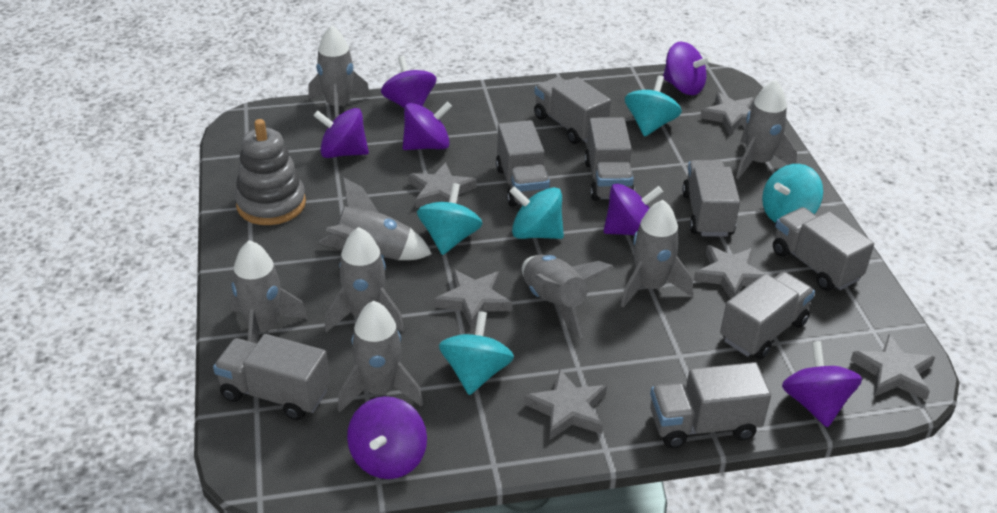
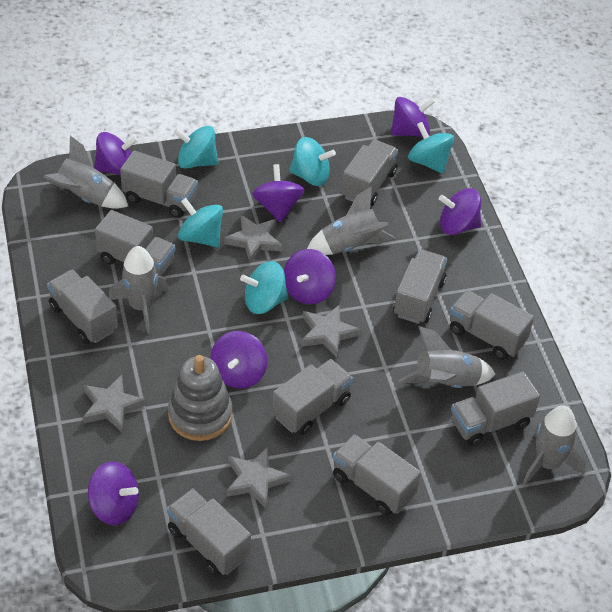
grey rocket: 8 -> 5
grey star: 6 -> 4
grey truck: 8 -> 10

